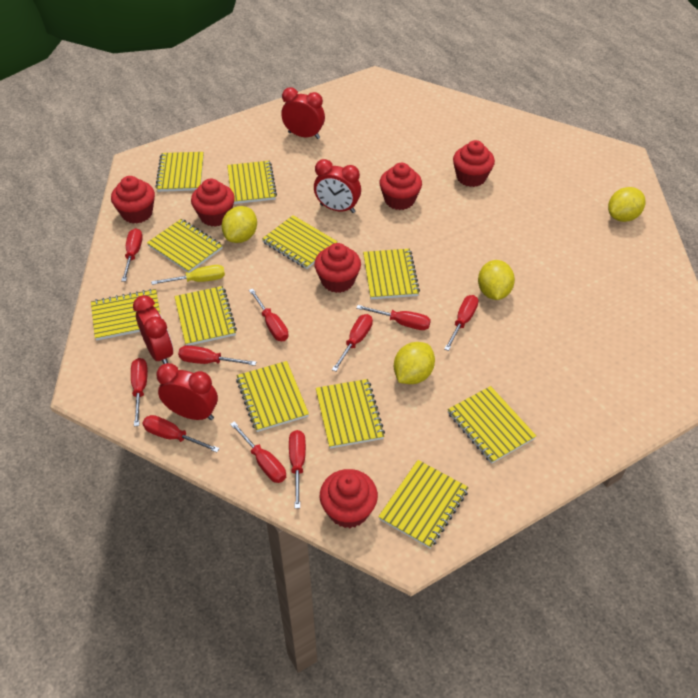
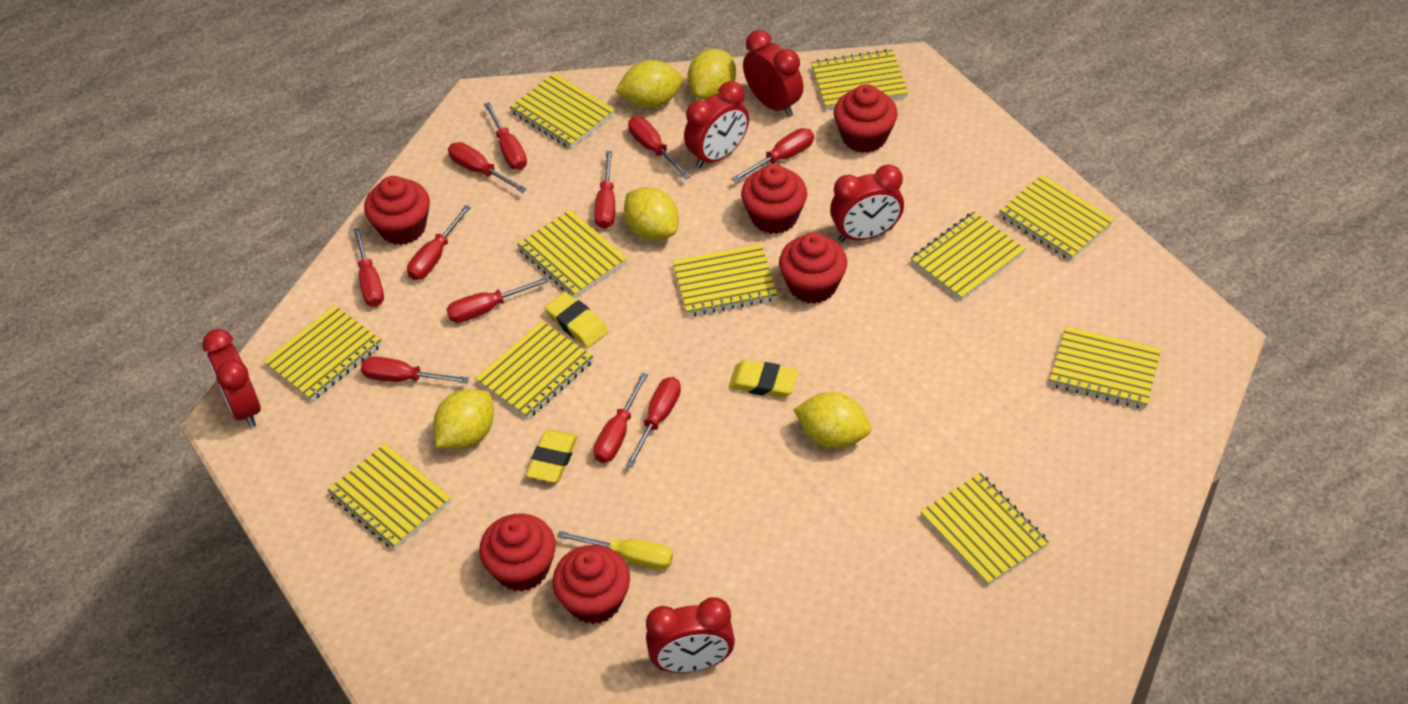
red clock: 4 -> 5
red screwdriver: 10 -> 11
yellow eraser: 0 -> 3
yellow lemon: 4 -> 5

